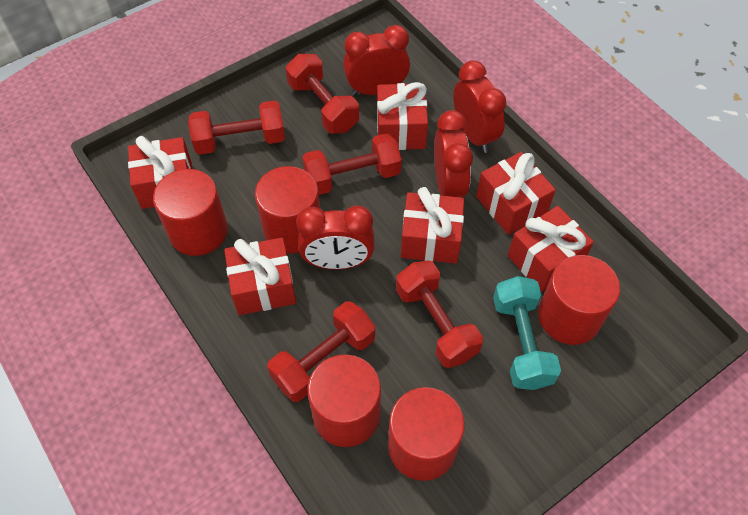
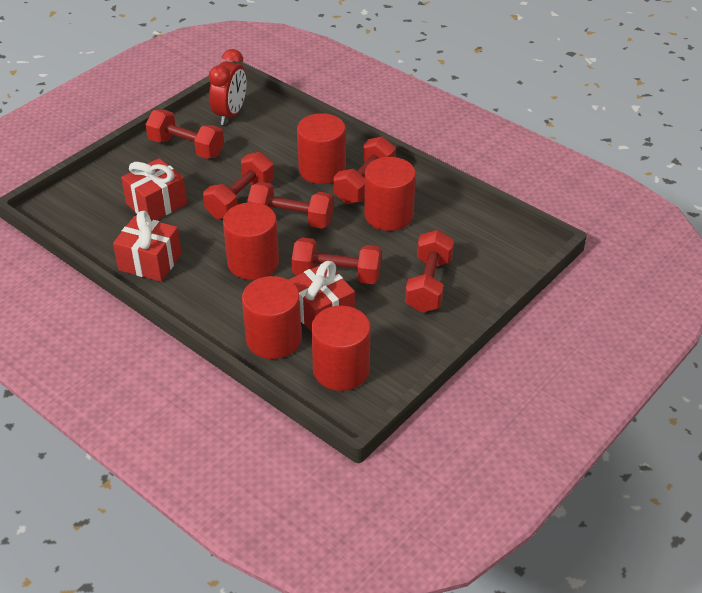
red clock: 4 -> 1
red dumbbell: 5 -> 6
red gift: 6 -> 3
turquoise dumbbell: 1 -> 0

